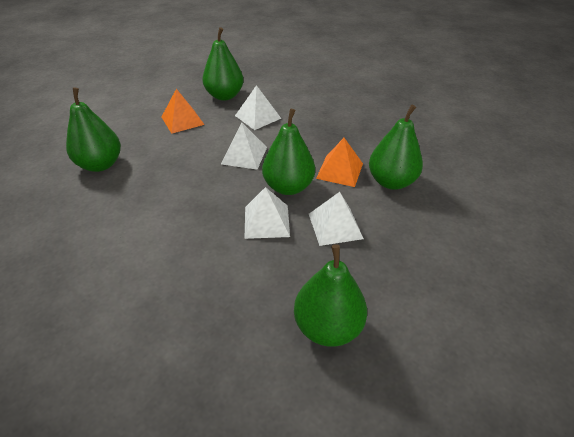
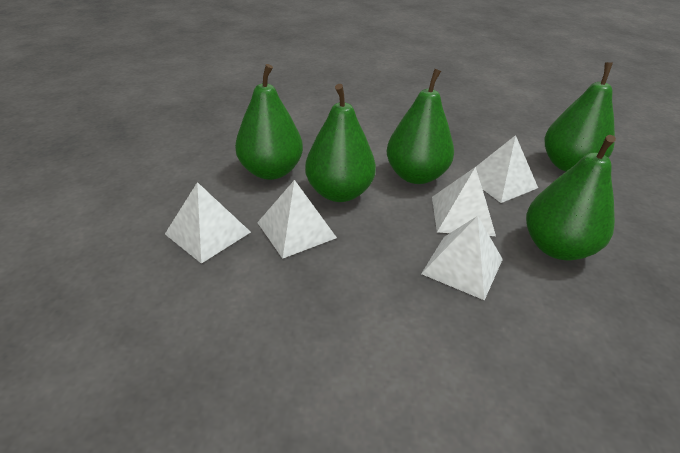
orange pyramid: 2 -> 0
white pyramid: 4 -> 5

